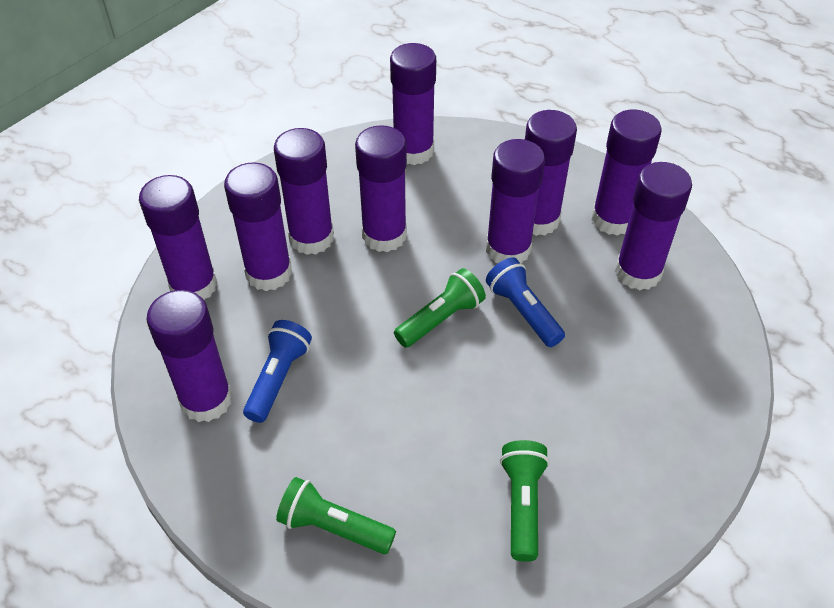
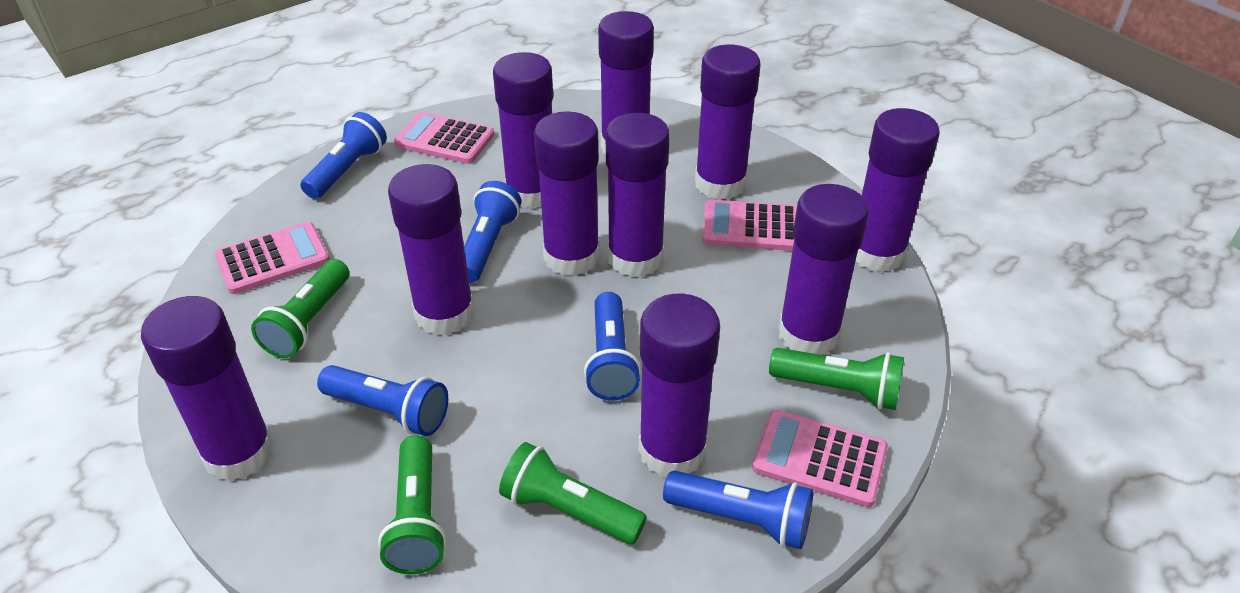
blue flashlight: 2 -> 5
green flashlight: 3 -> 4
pink calculator: 0 -> 4

